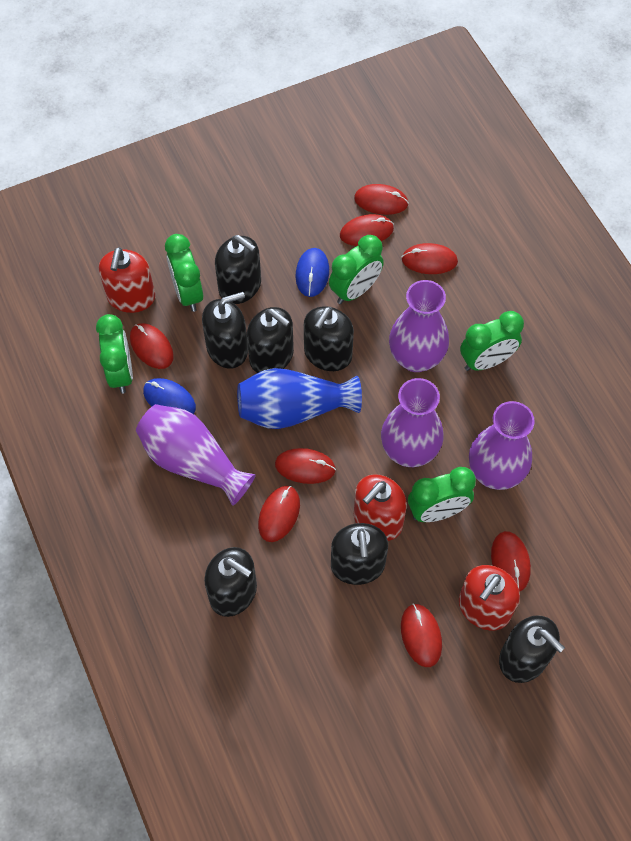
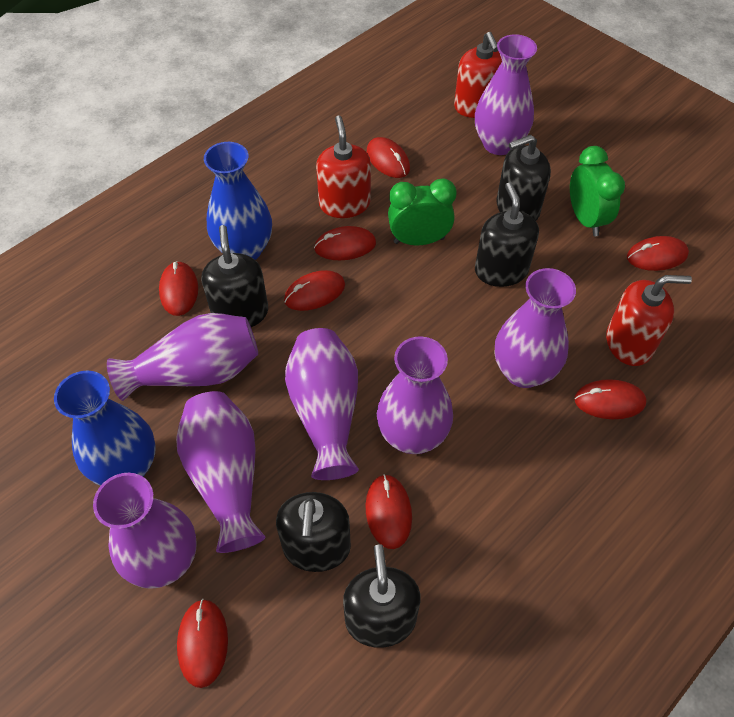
black soap dispenser: 7 -> 5
blue mouse: 2 -> 0
blue vase: 1 -> 2
green clock: 5 -> 2
purple vase: 4 -> 7

